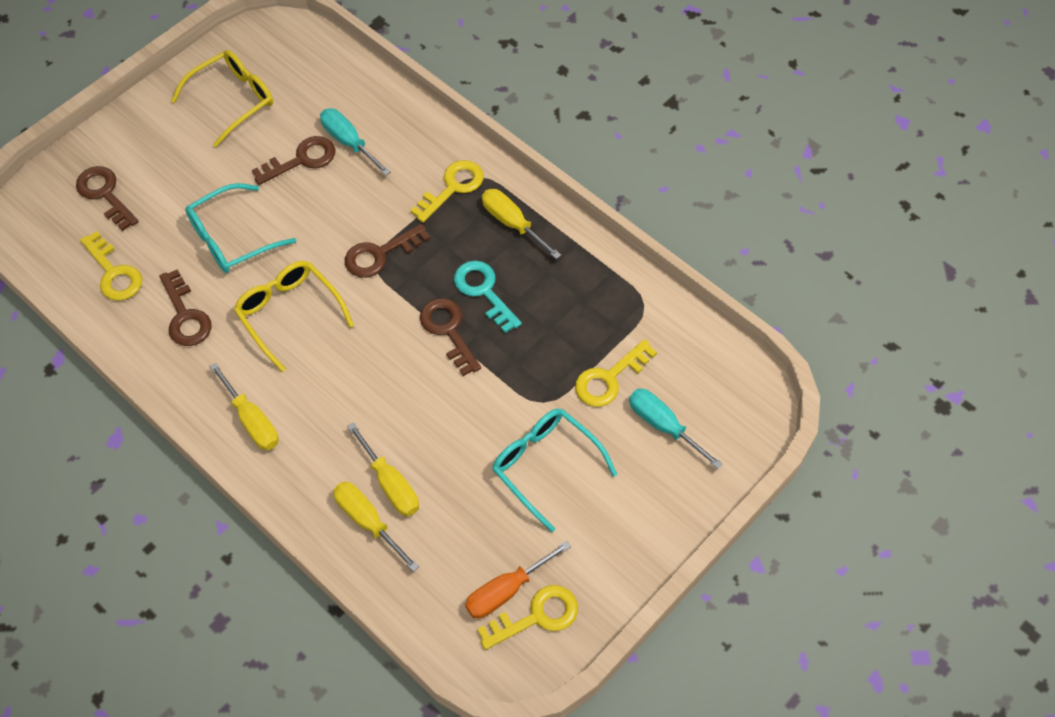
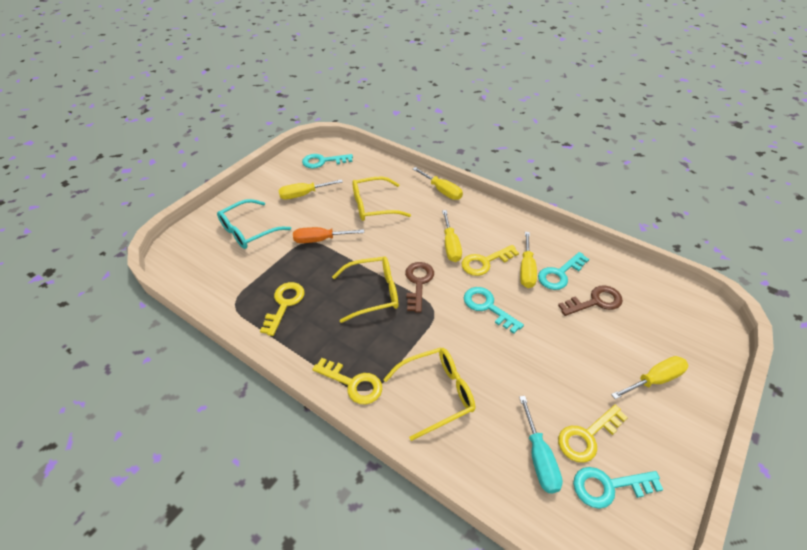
brown key: 5 -> 2
turquoise glasses: 2 -> 1
turquoise key: 1 -> 4
turquoise screwdriver: 2 -> 1
yellow glasses: 2 -> 3
yellow screwdriver: 4 -> 5

